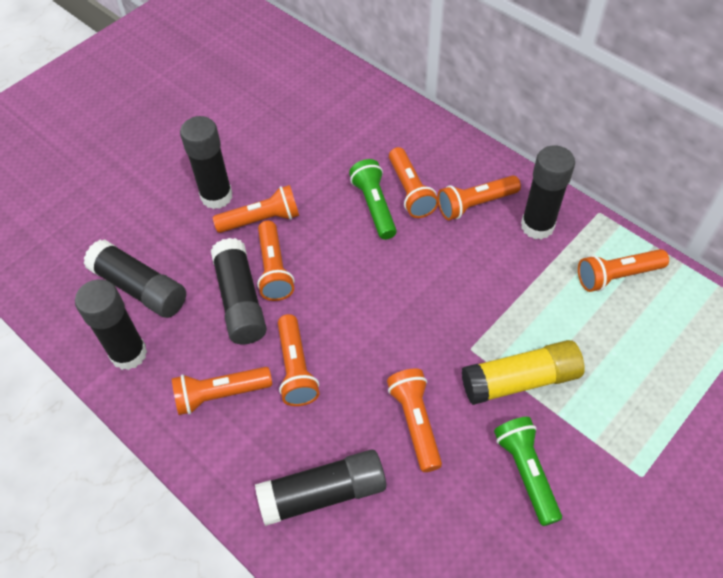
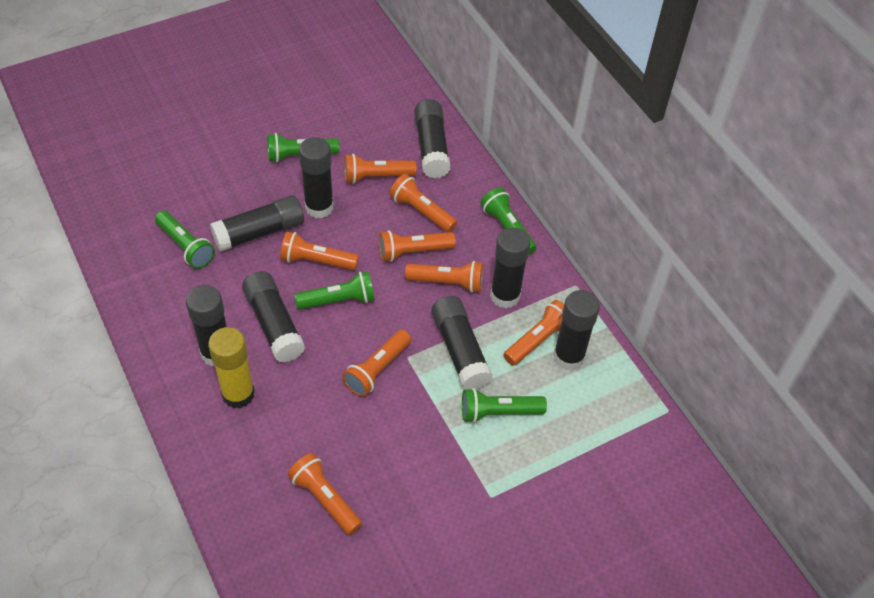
black glue stick: 6 -> 8
green flashlight: 2 -> 5

